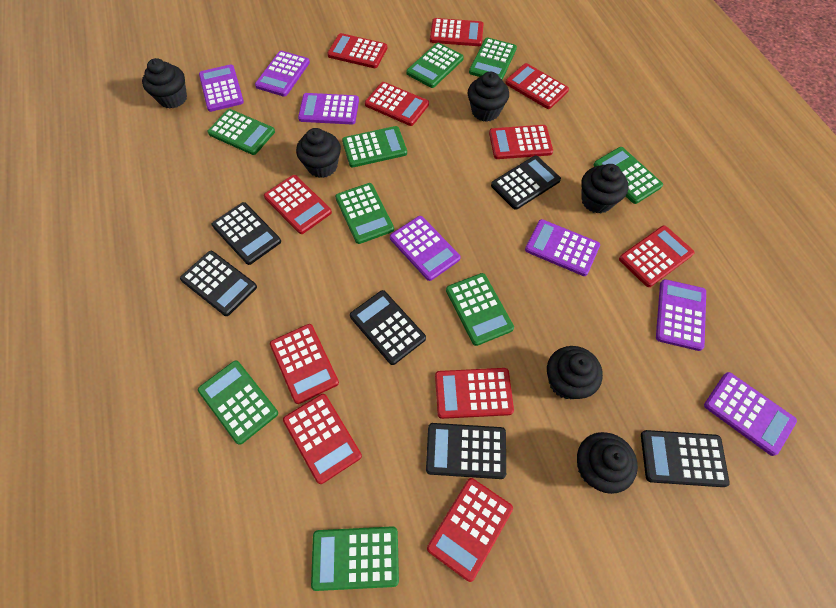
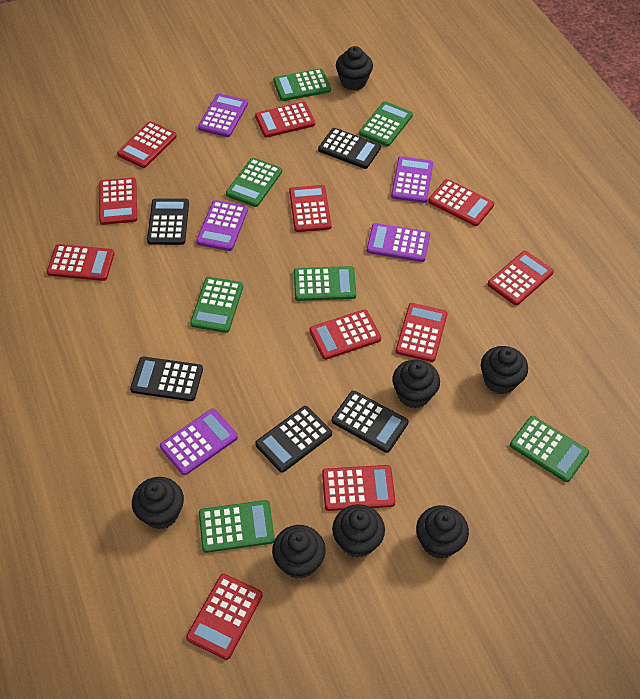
black calculator: 6 -> 5
black cupcake: 6 -> 7
green calculator: 9 -> 7
purple calculator: 7 -> 5

